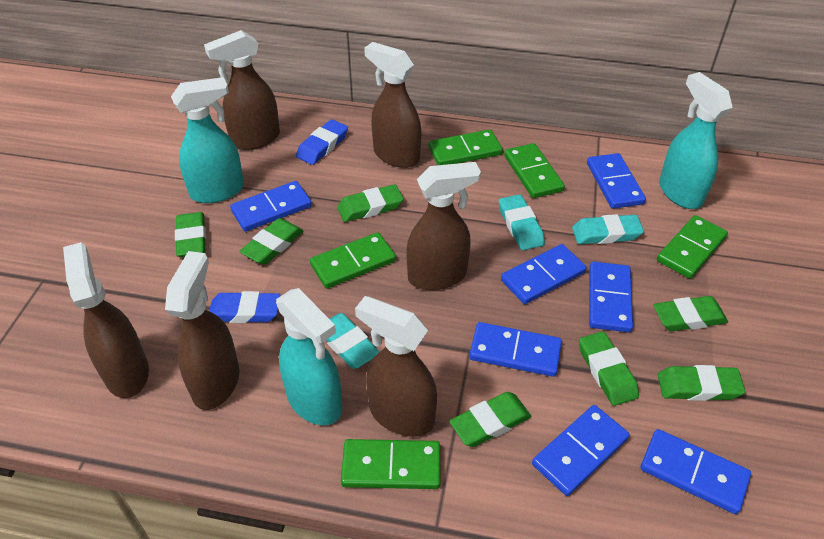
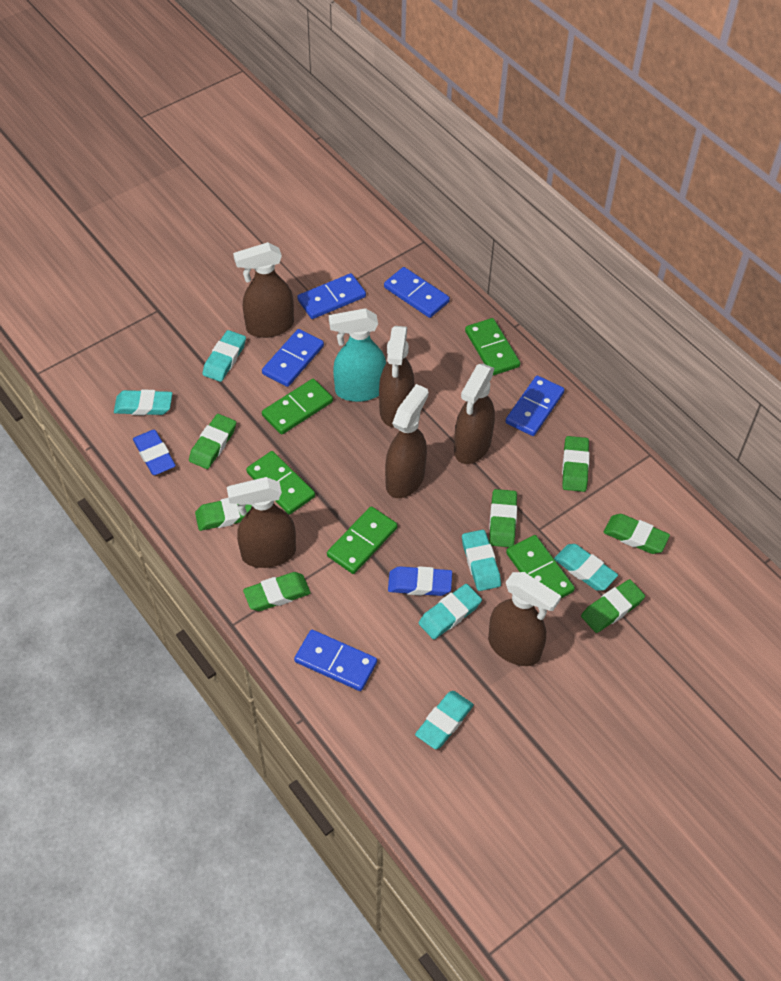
blue domino: 7 -> 5
turquoise eraser: 3 -> 6
turquoise spray bottle: 3 -> 1

